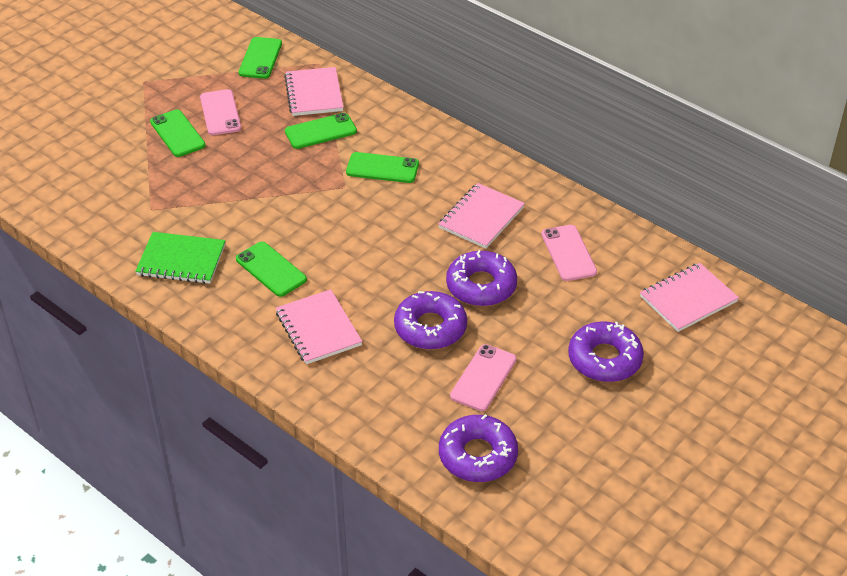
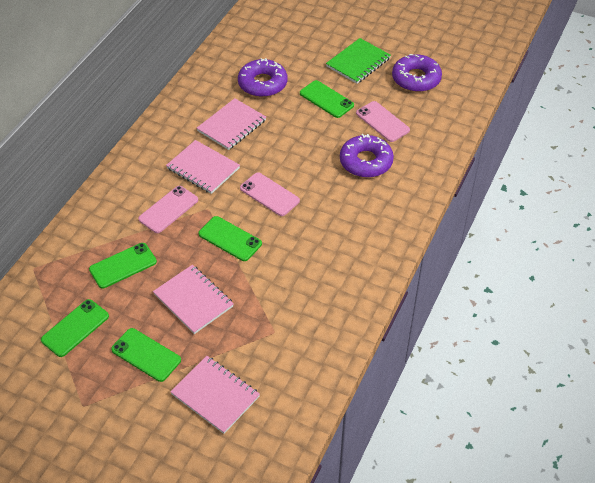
purple donut: 4 -> 3

